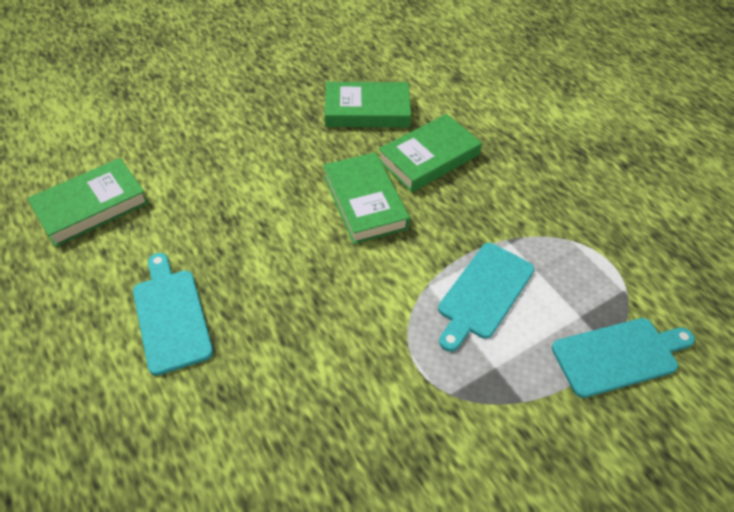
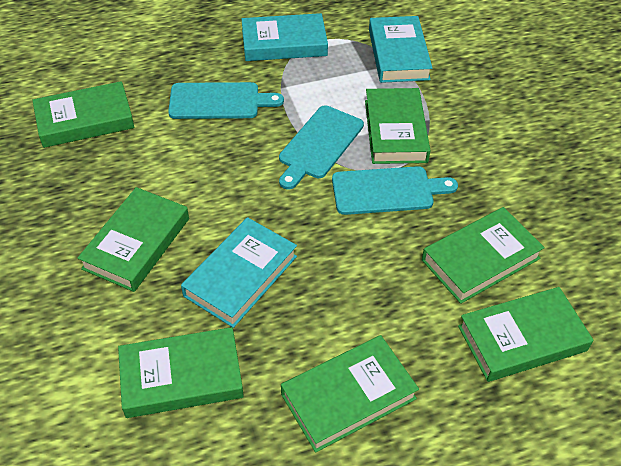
green book: 4 -> 7
turquoise book: 0 -> 3

